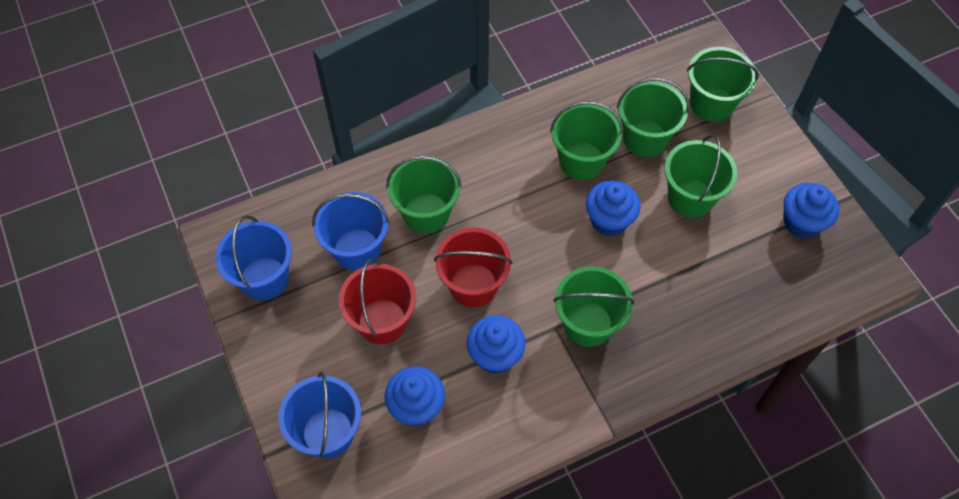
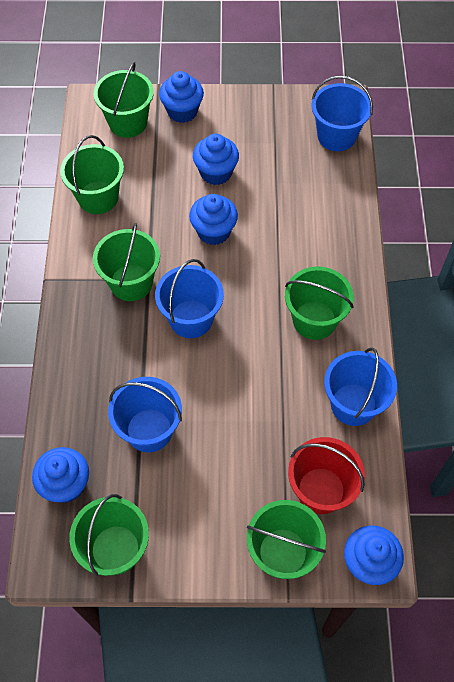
blue bucket: 3 -> 4
blue cupcake: 4 -> 5
red bucket: 2 -> 1

